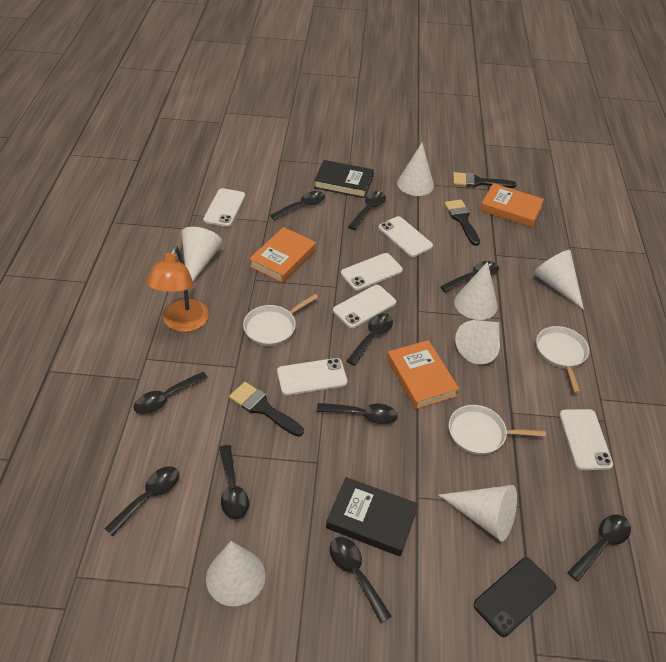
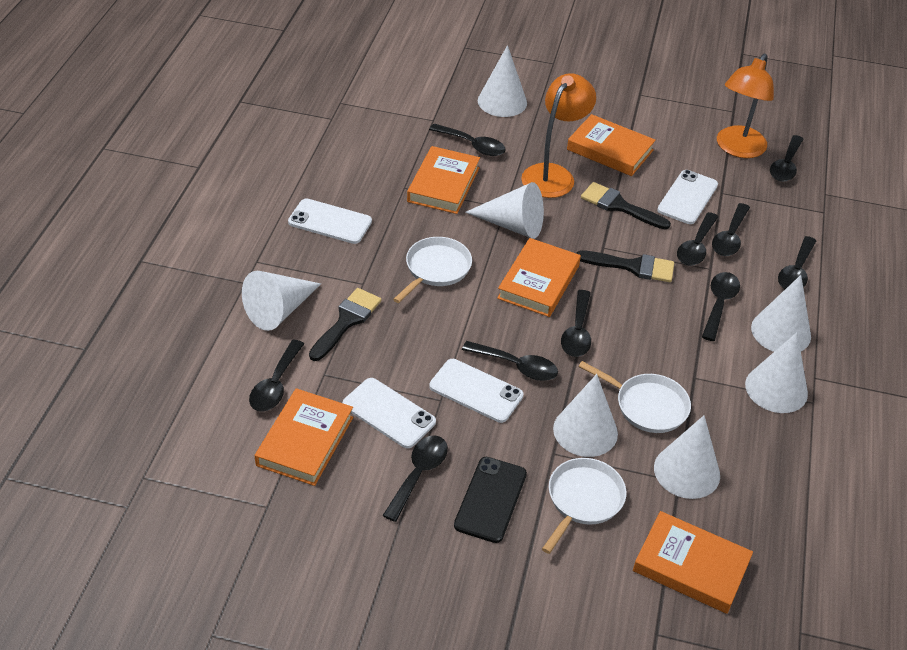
black book: 2 -> 0
orange book: 3 -> 5
orange lamp: 1 -> 2
white phone: 6 -> 4

